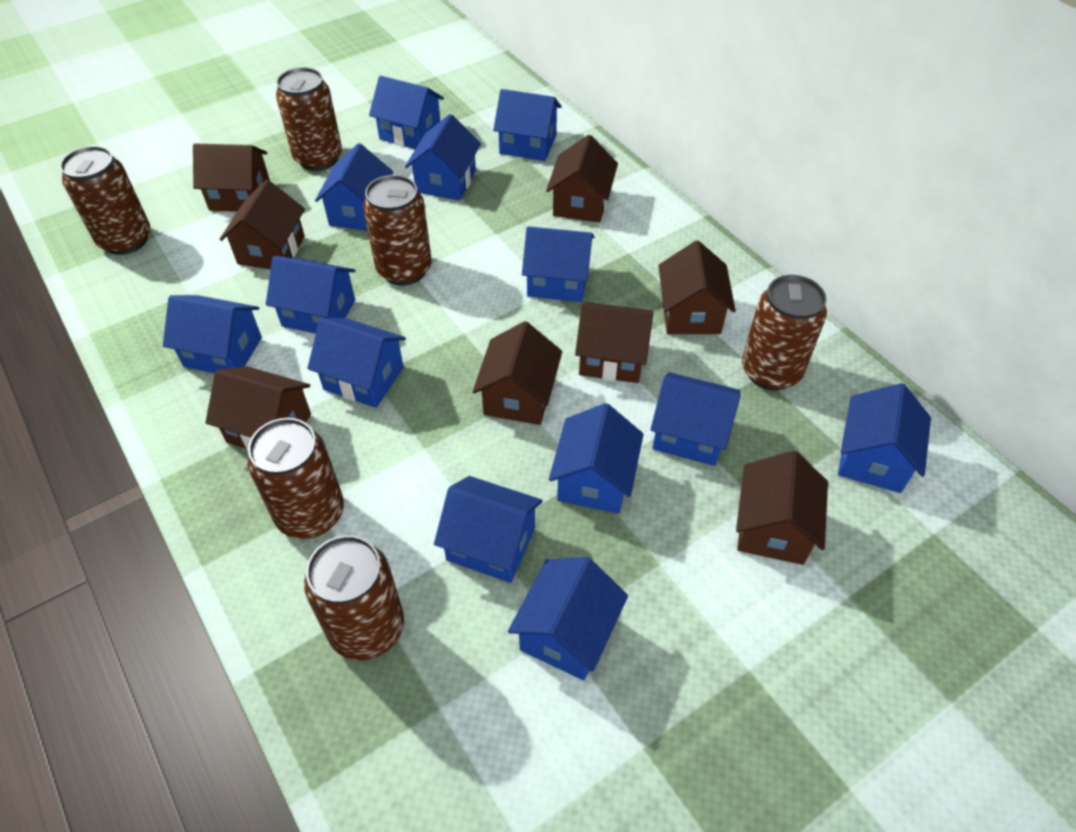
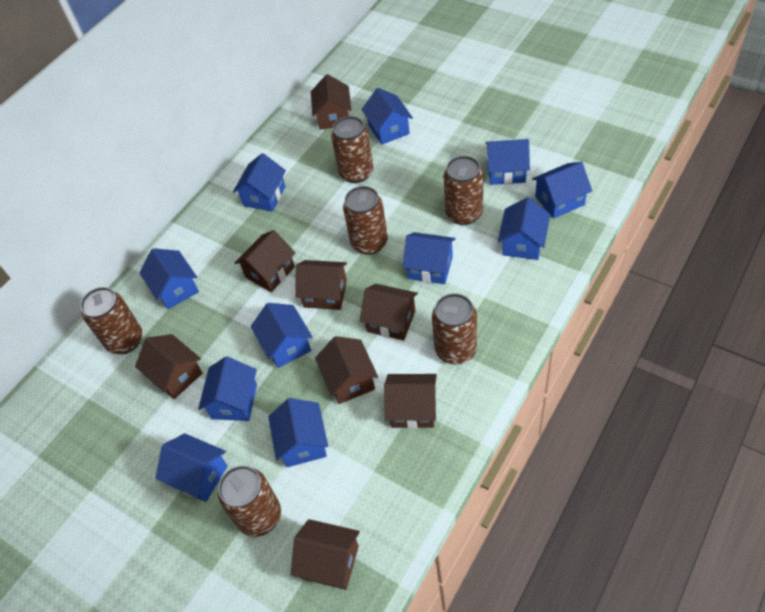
blue house: 13 -> 11

